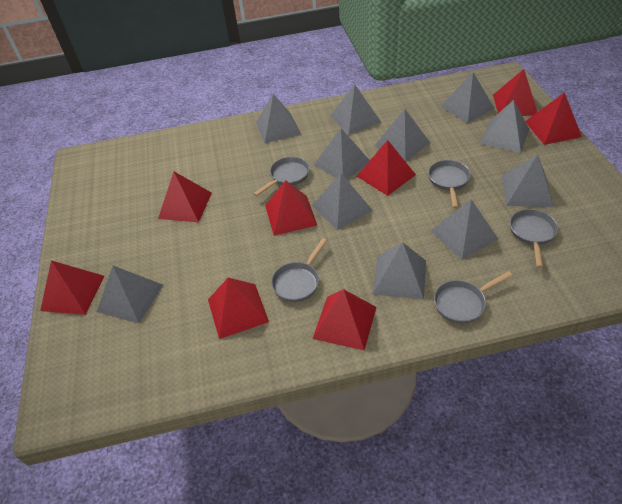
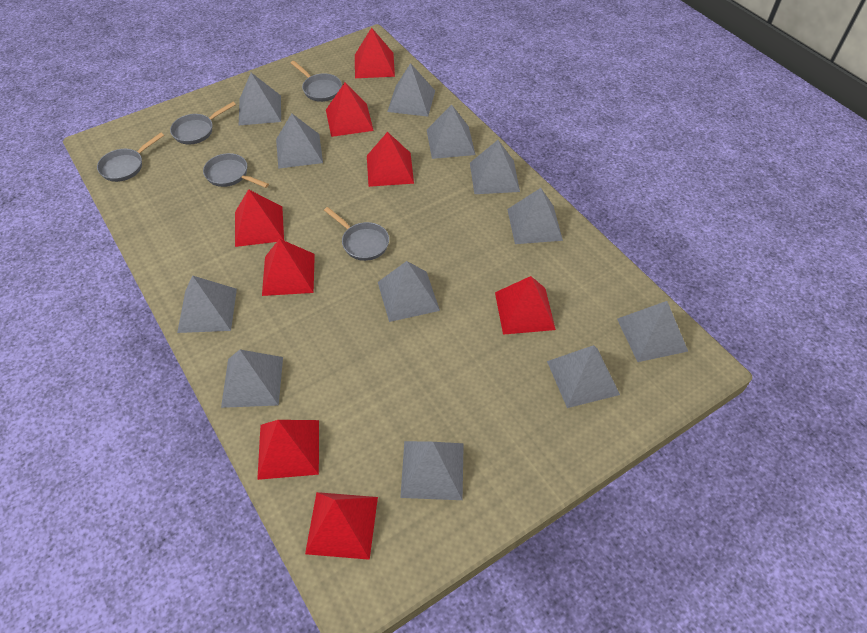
grey pyramid: 11 -> 12

